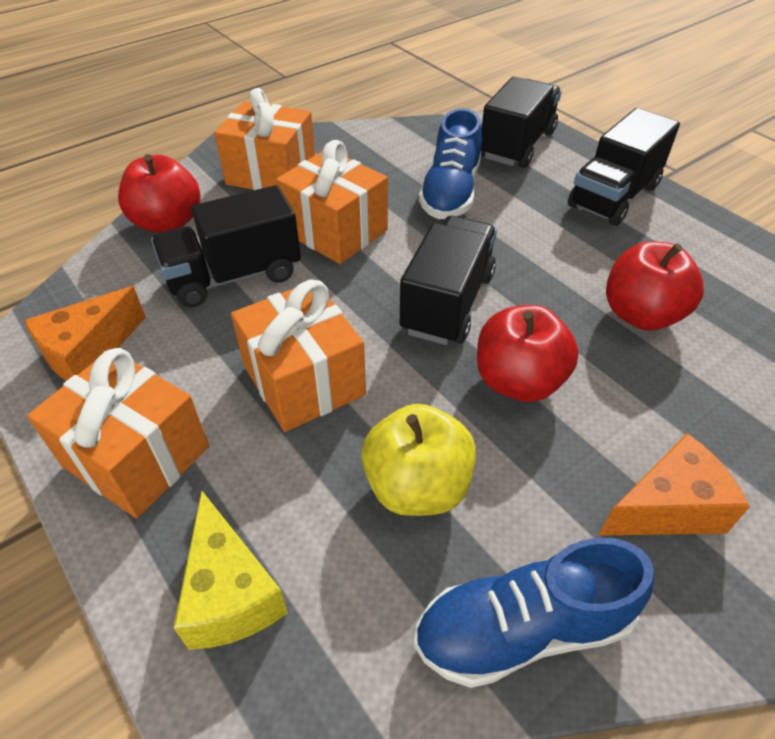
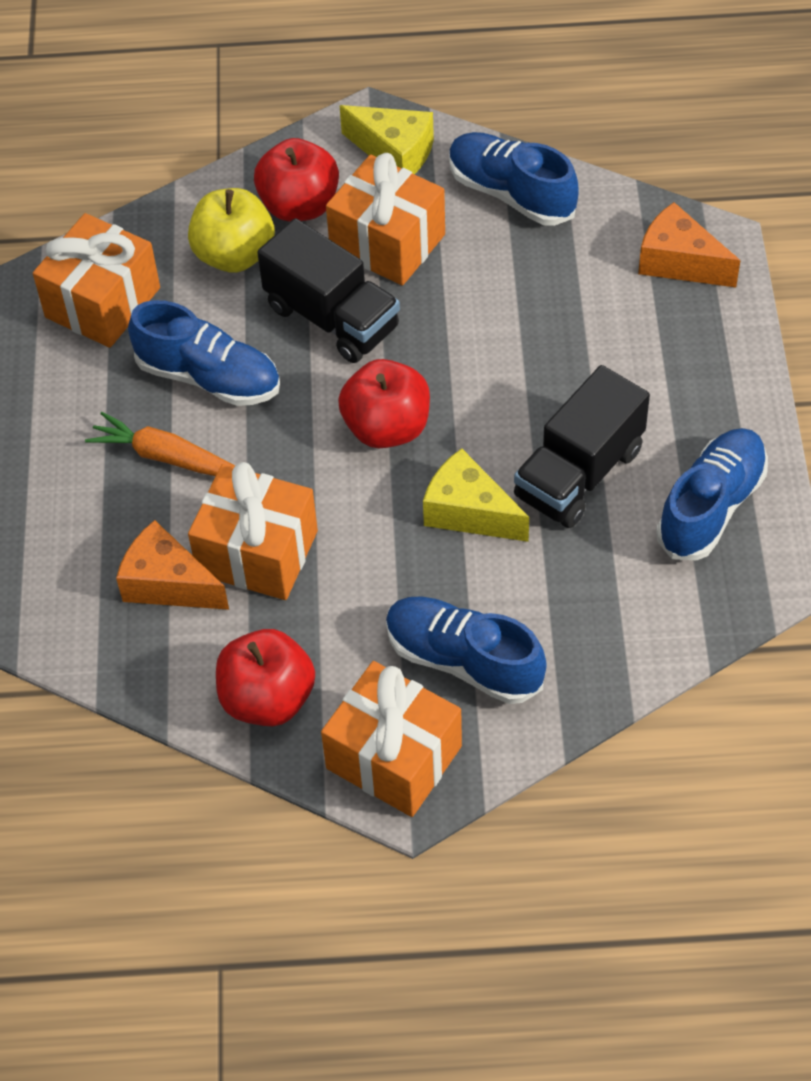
black truck: 4 -> 2
blue shoe: 2 -> 4
orange carrot: 0 -> 1
yellow cheese: 1 -> 2

